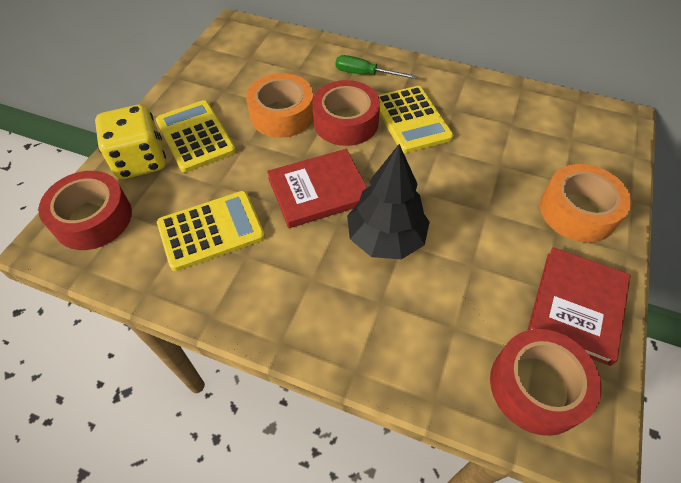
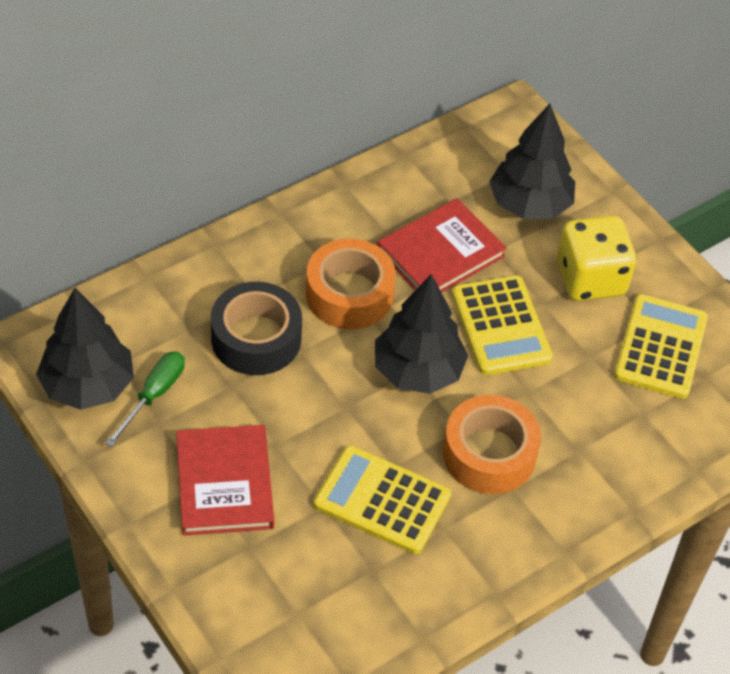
black tape: 0 -> 1
black tree: 1 -> 3
red tape: 3 -> 0

